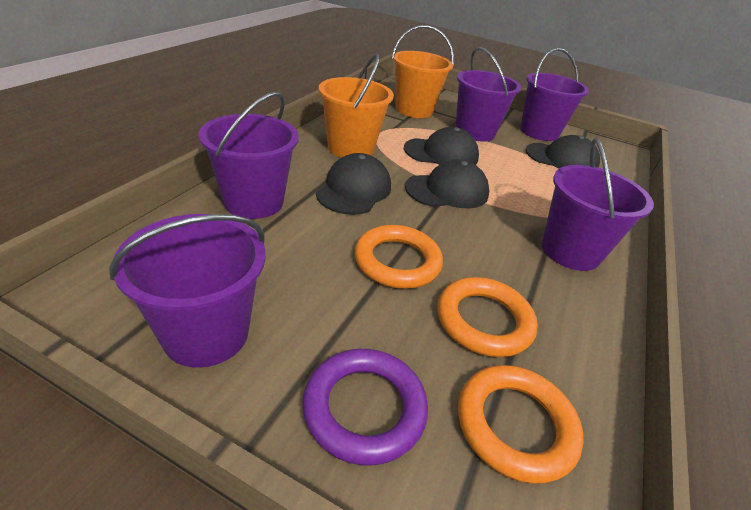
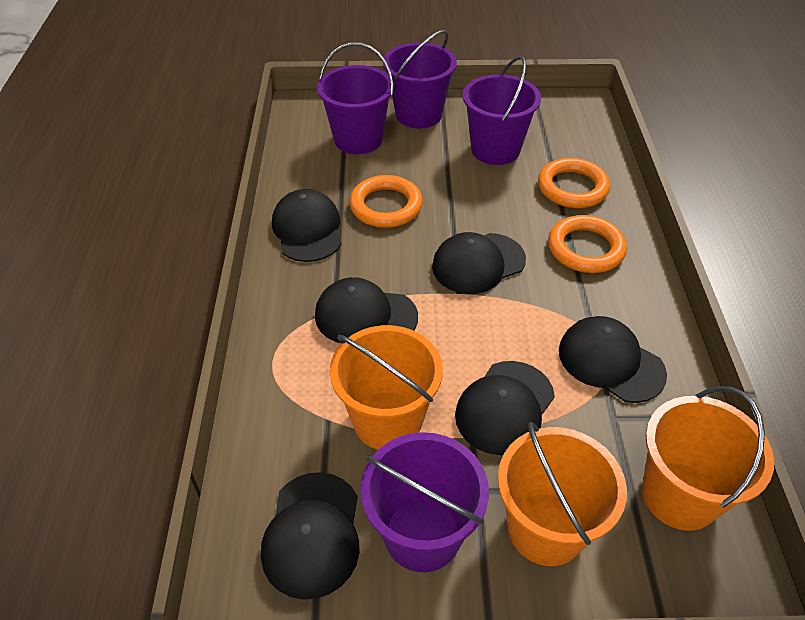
black cap: 4 -> 6
orange bucket: 2 -> 3
purple bucket: 5 -> 4
purple ring: 1 -> 0

